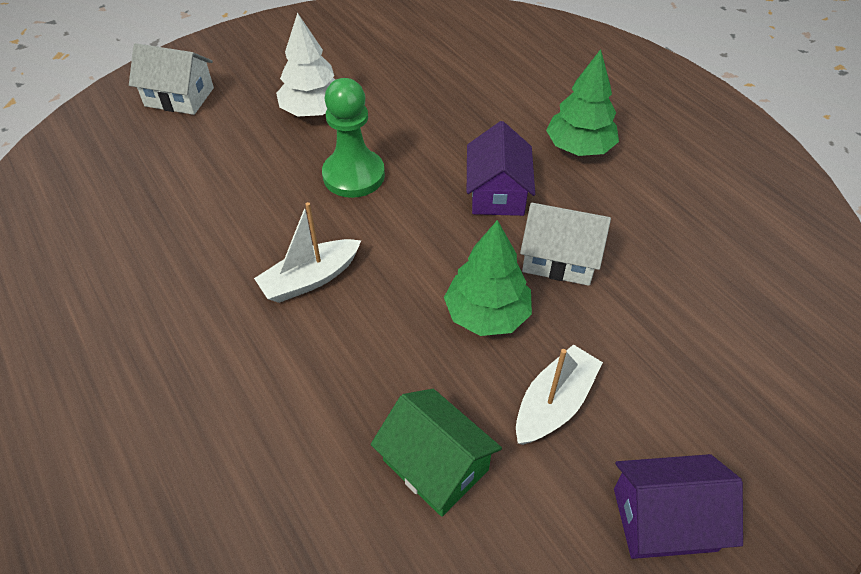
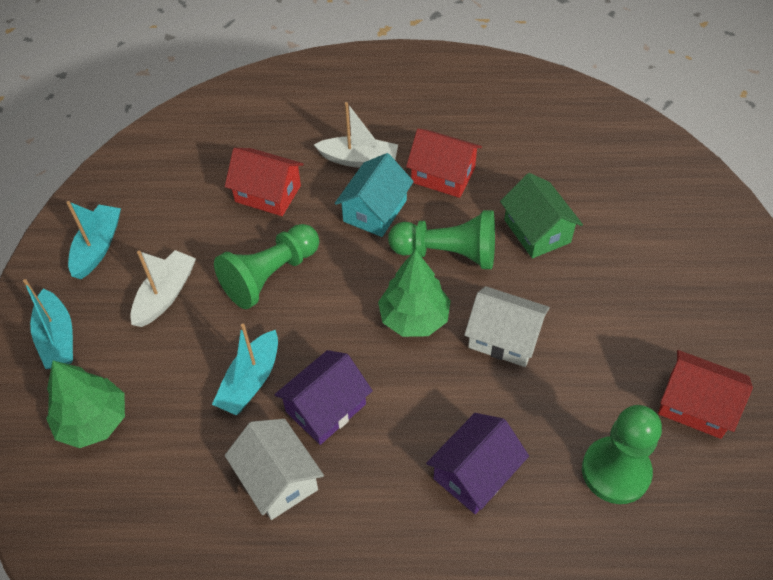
green pawn: 1 -> 3
red house: 0 -> 3
turquoise boat: 0 -> 3
turquoise house: 0 -> 1
white tree: 1 -> 0

